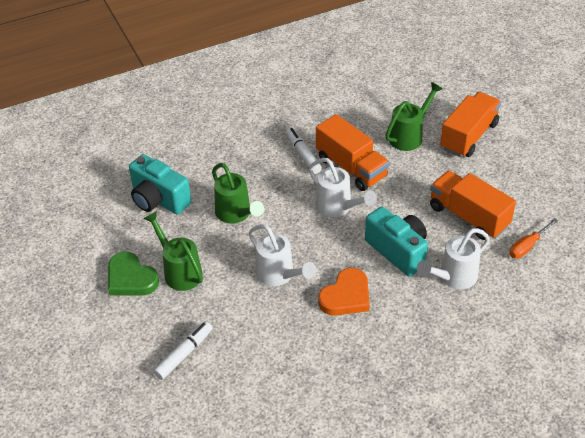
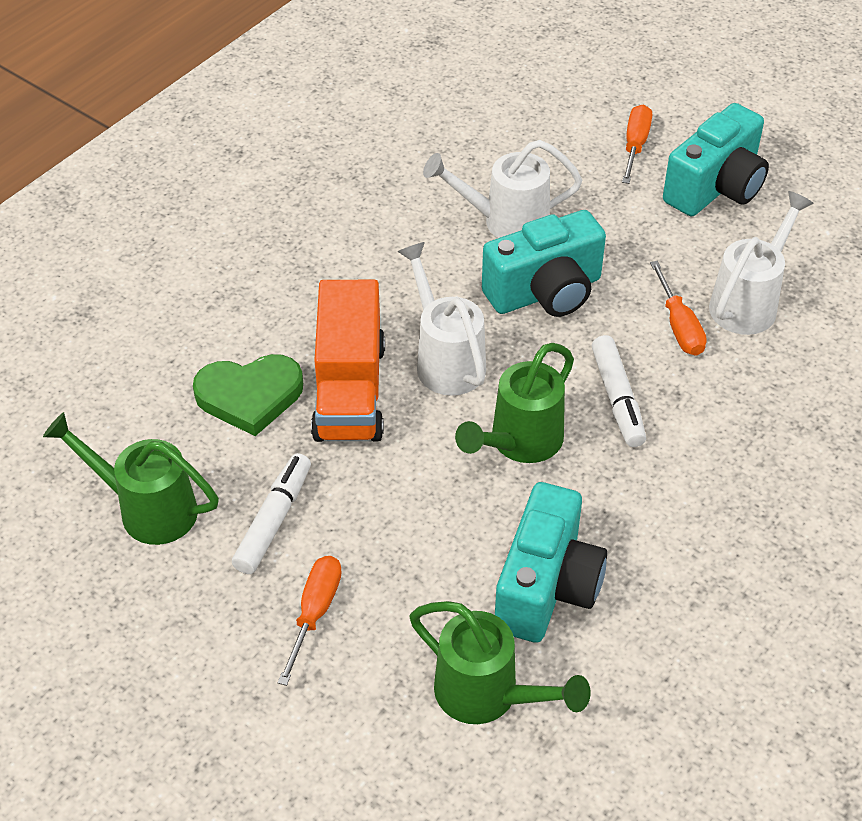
orange heart: 1 -> 0
orange screwdriver: 1 -> 3
orange truck: 3 -> 1
turquoise camera: 2 -> 3

